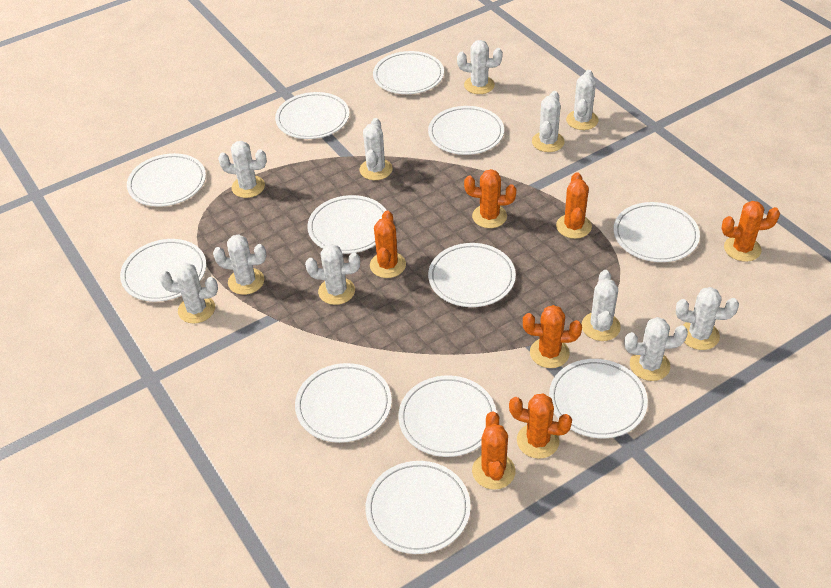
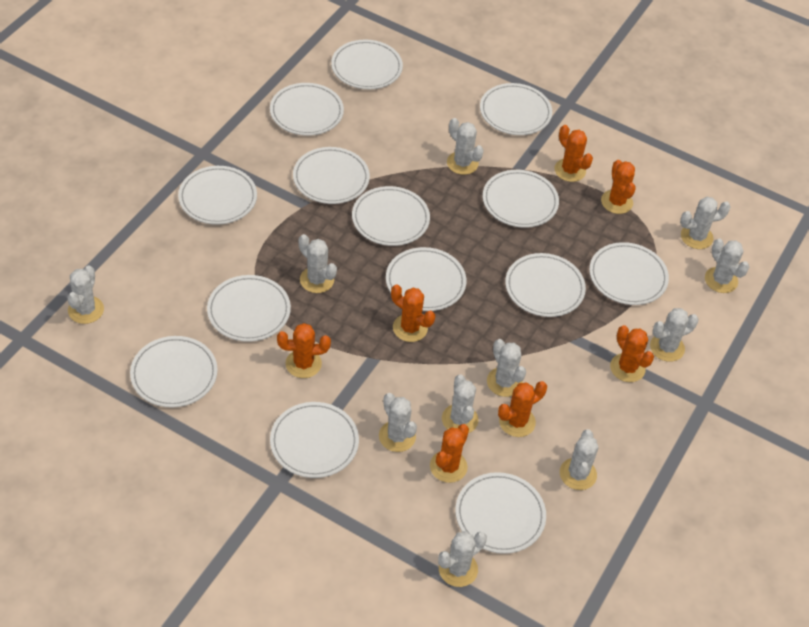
white plate: 12 -> 14

